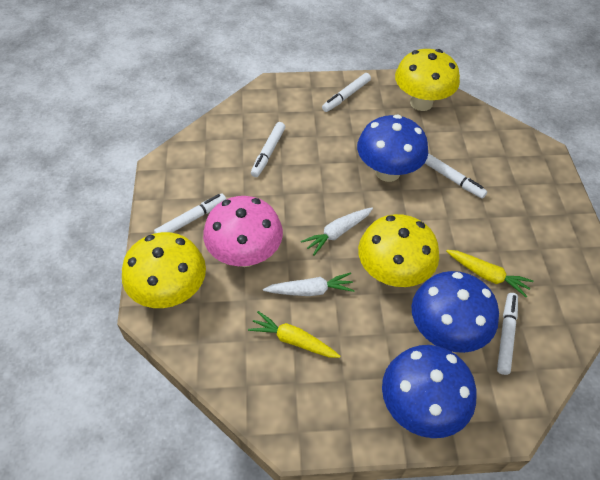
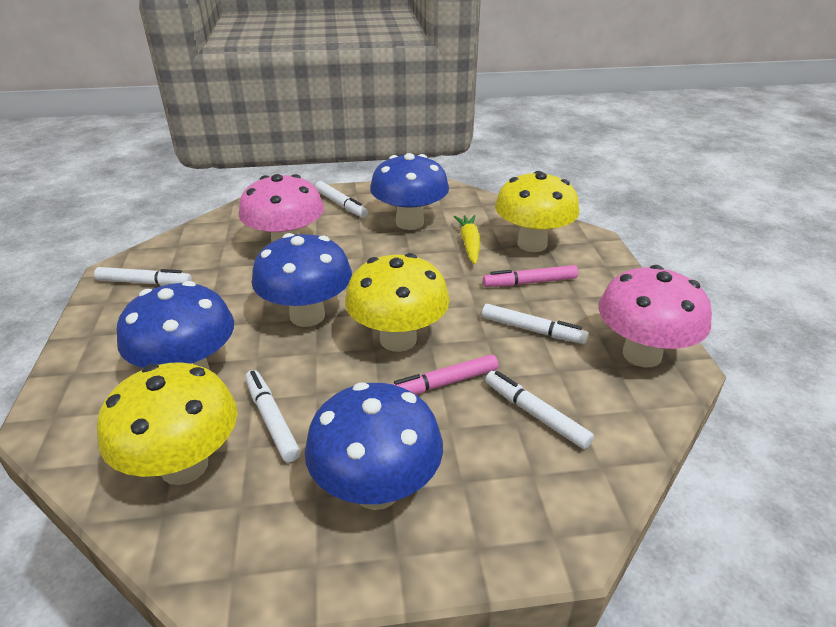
blue mushroom: 3 -> 4
pink marker: 0 -> 2
pink mushroom: 1 -> 2
white carrot: 2 -> 0
yellow carrot: 2 -> 1

